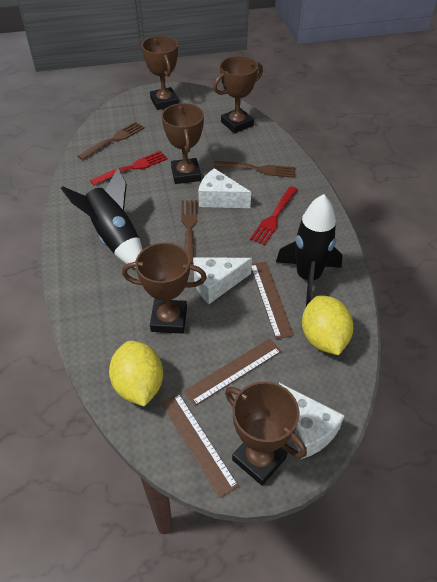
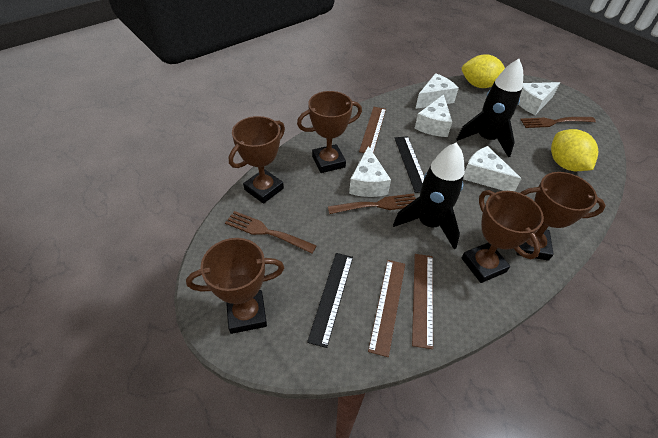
black ruler: 0 -> 2
red fork: 2 -> 0
white cheese: 3 -> 5

